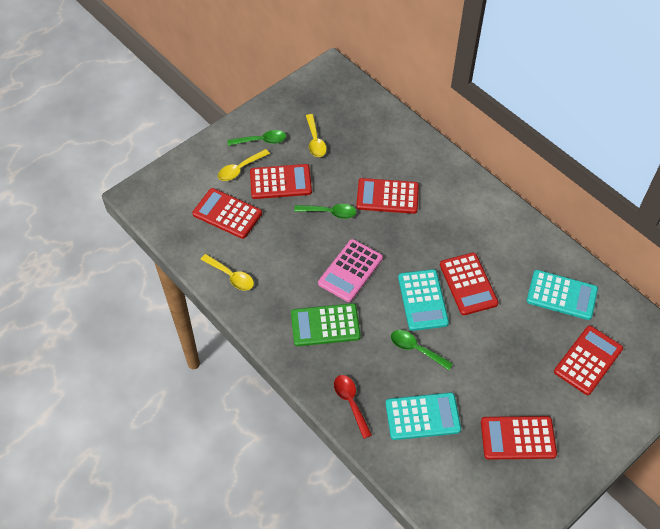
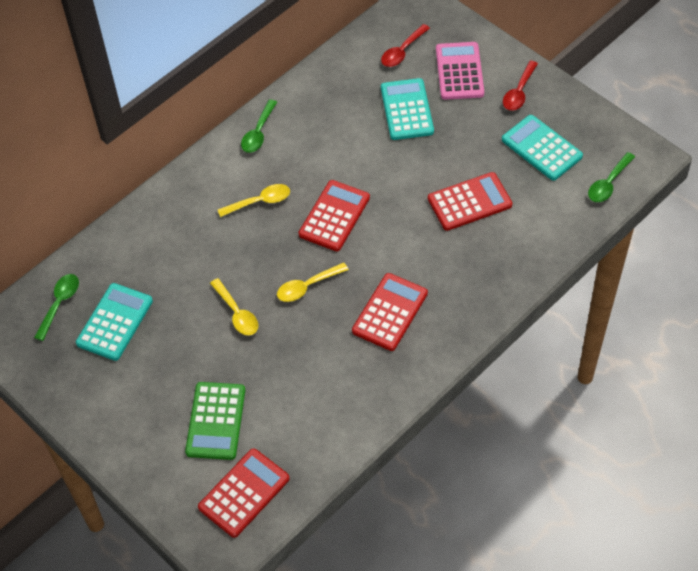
red calculator: 6 -> 4
red spoon: 1 -> 2

